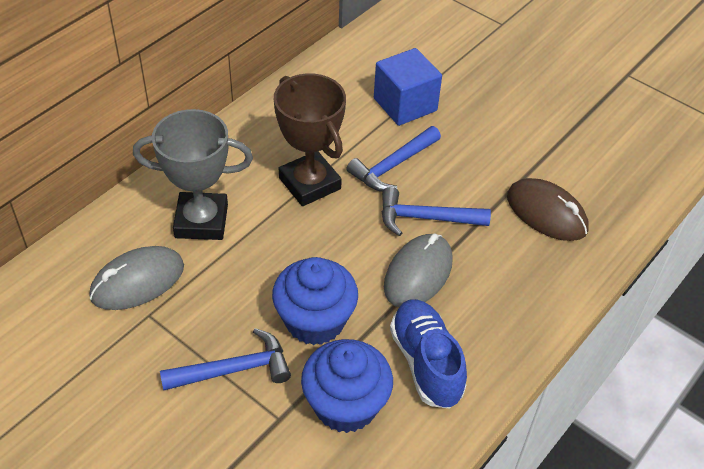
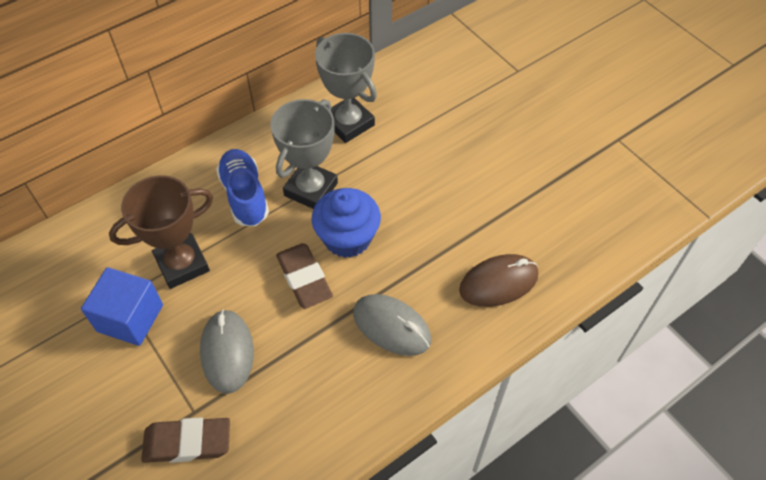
blue cupcake: 2 -> 1
blue hammer: 3 -> 0
brown eraser: 0 -> 2
grey trophy: 1 -> 2

